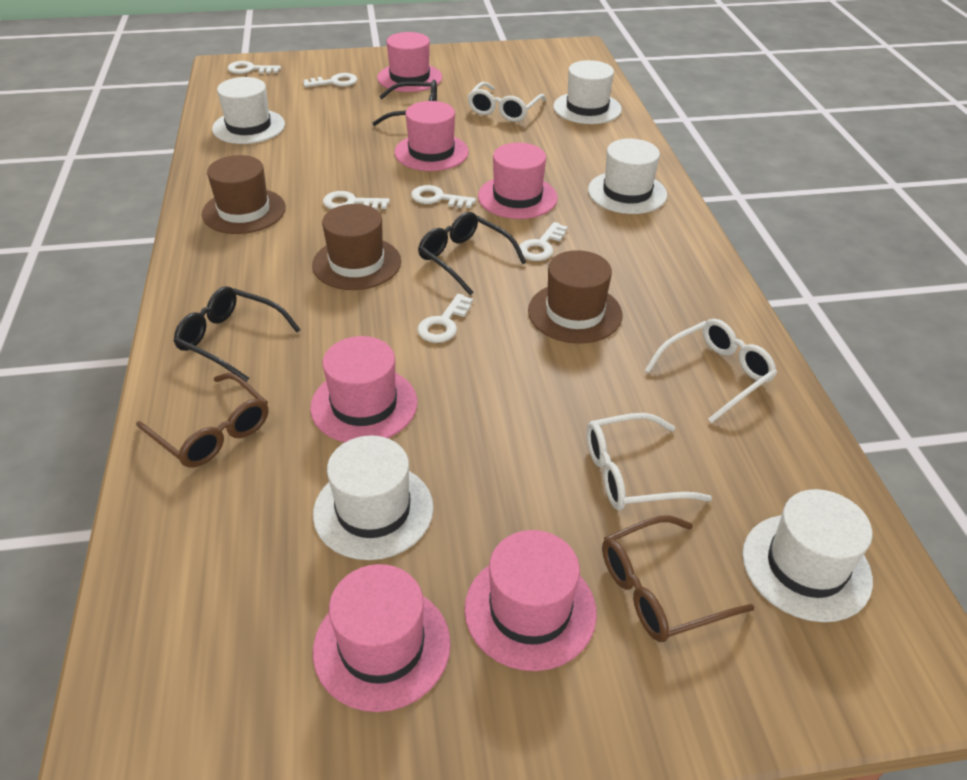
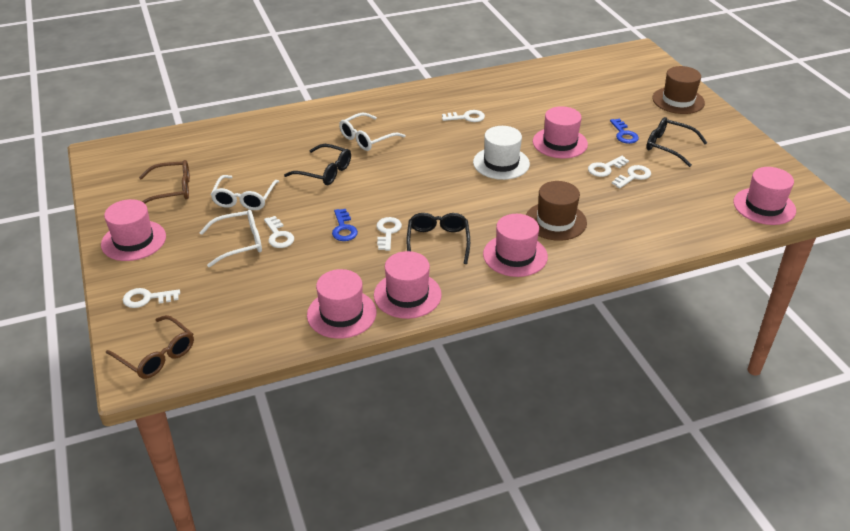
blue key: 0 -> 2
brown hat: 3 -> 2
white hat: 5 -> 1

